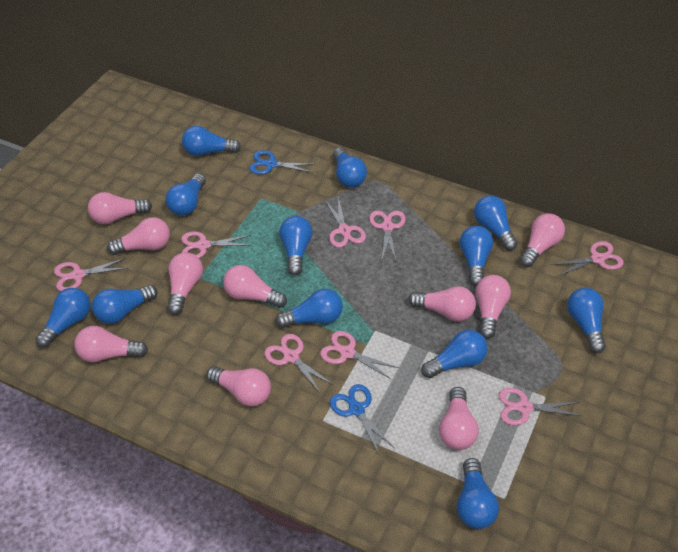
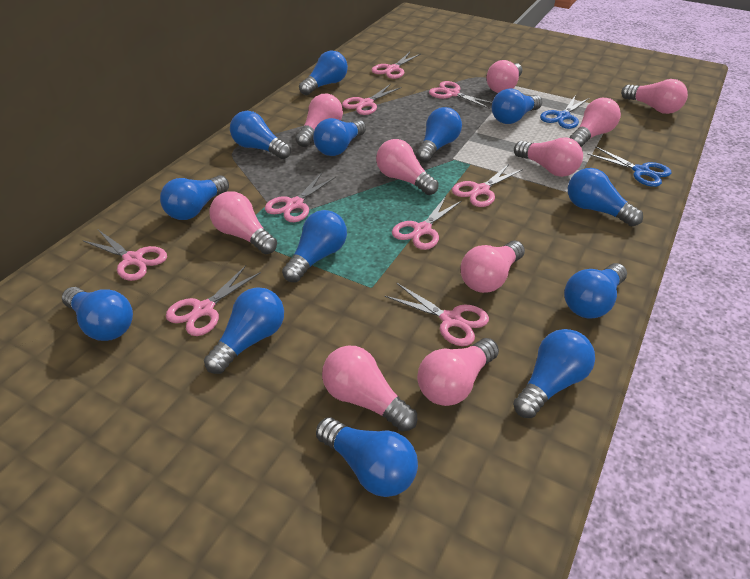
blue light bulb: 12 -> 13
pink scissors: 8 -> 9

